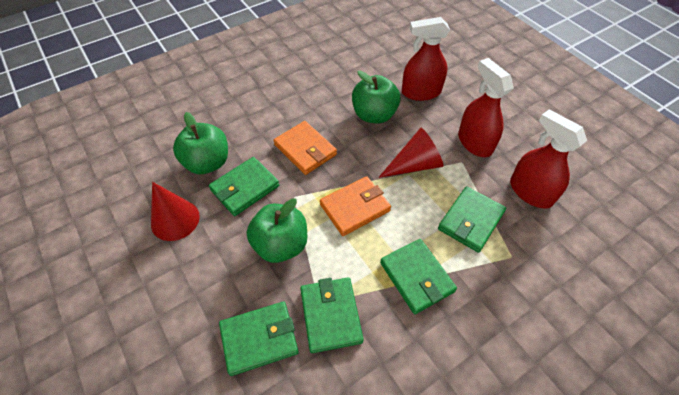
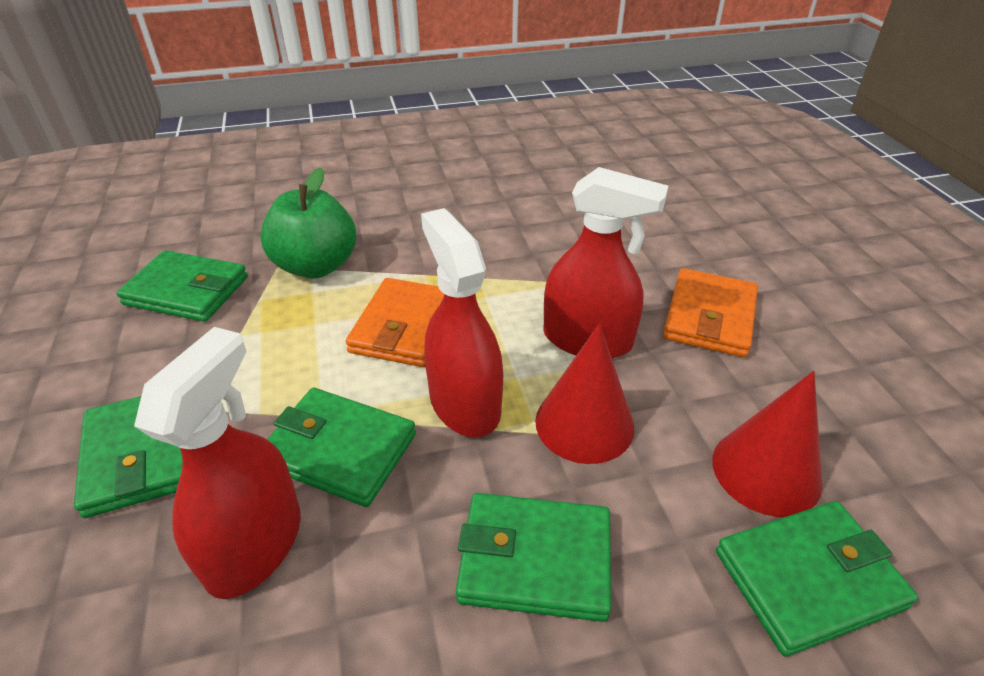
green apple: 3 -> 1

